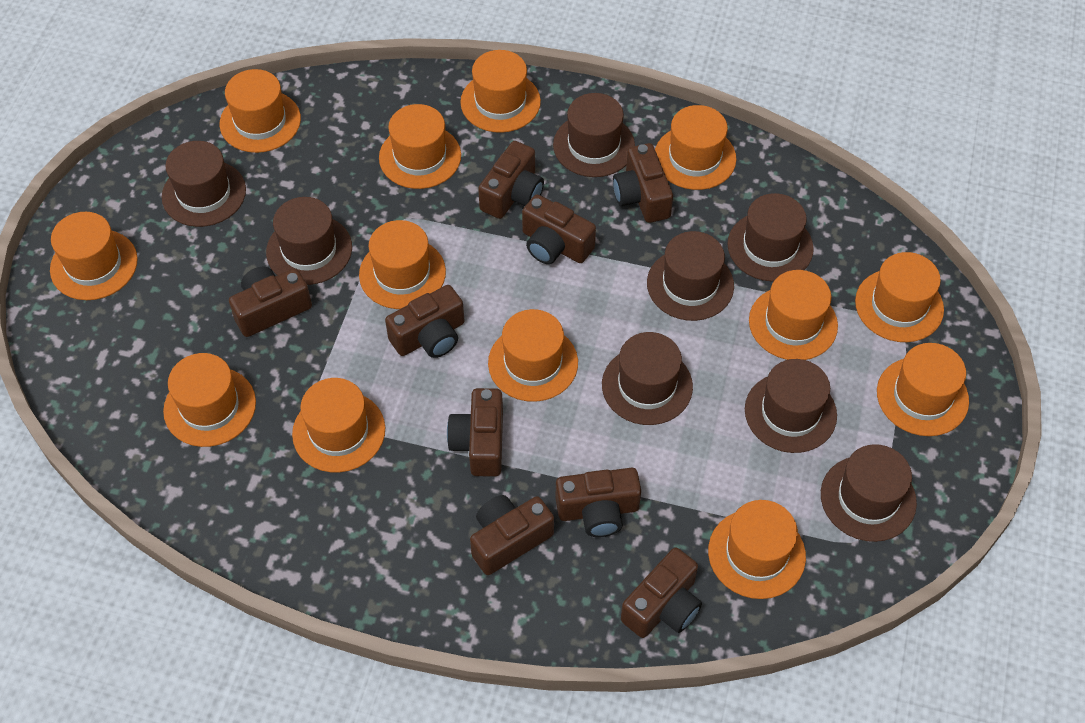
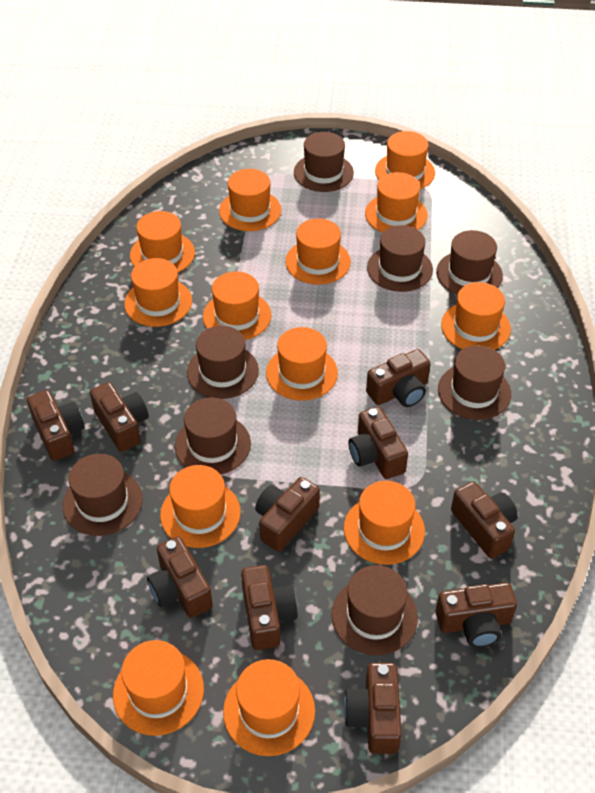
brown camera: 9 -> 10

